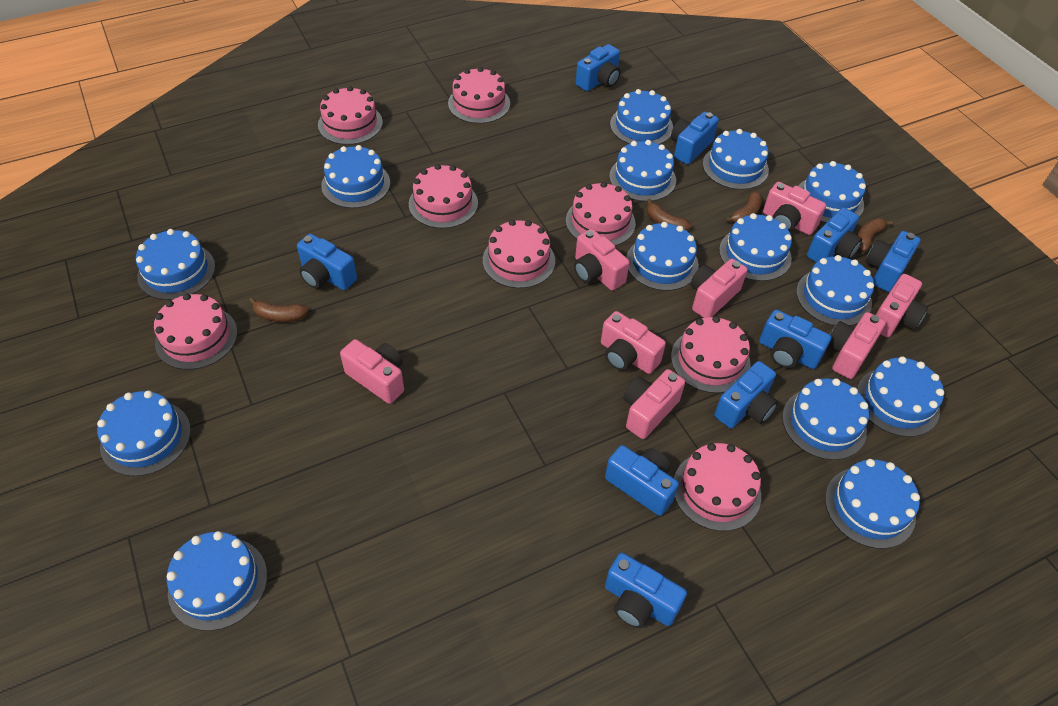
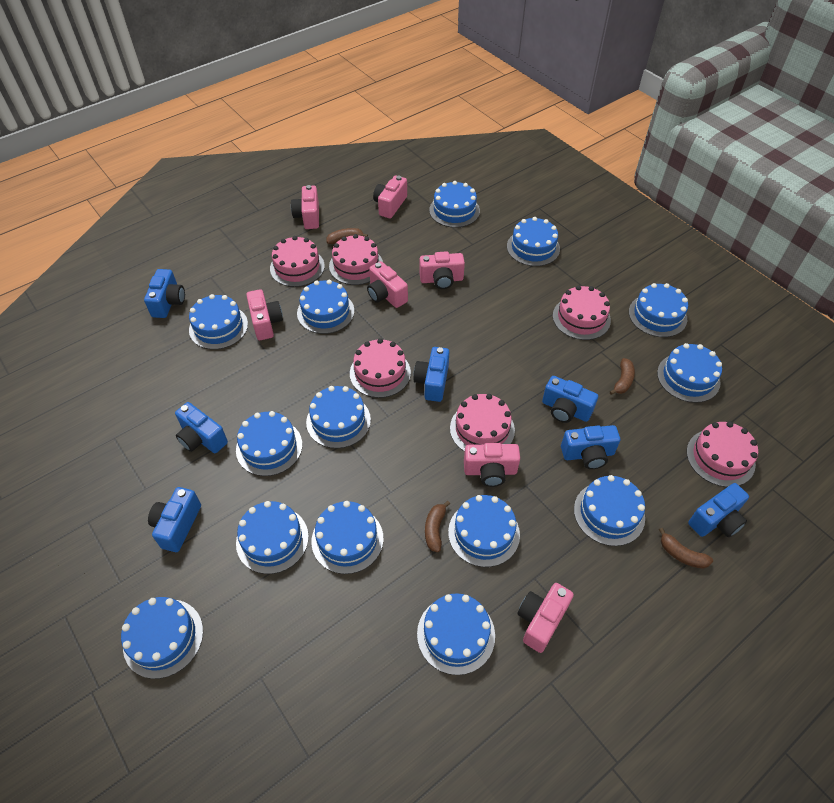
blue camera: 9 -> 7
pink cake: 8 -> 6
pink camera: 8 -> 7

